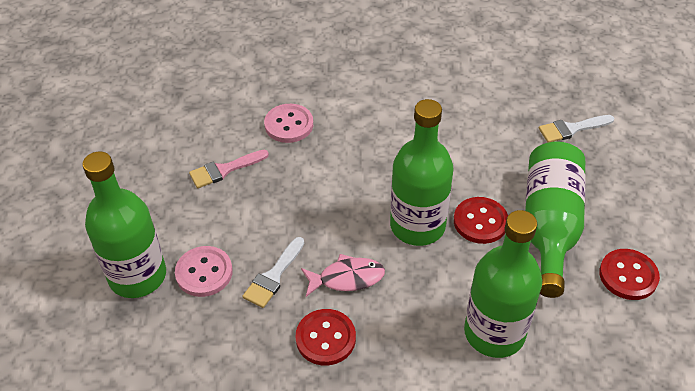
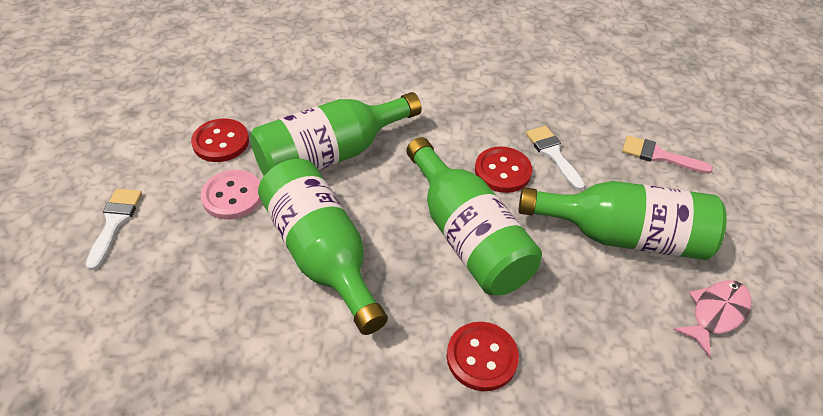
pink button: 2 -> 1

